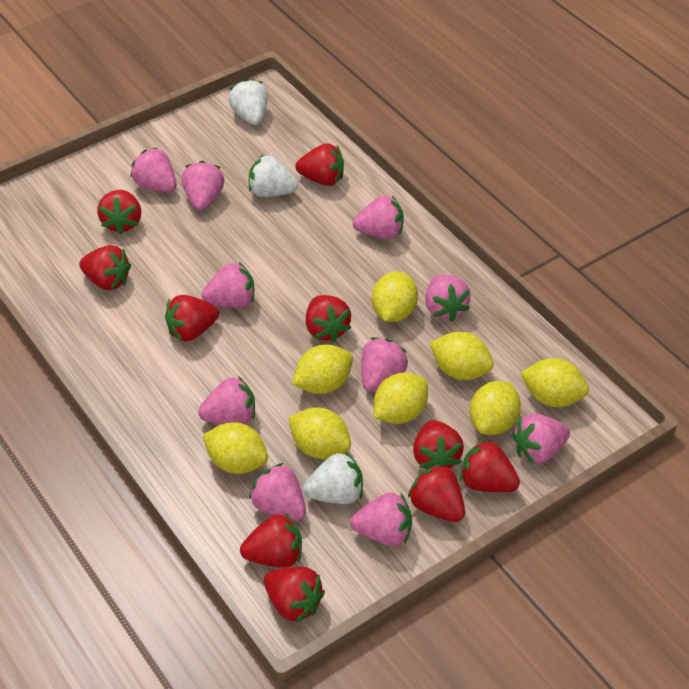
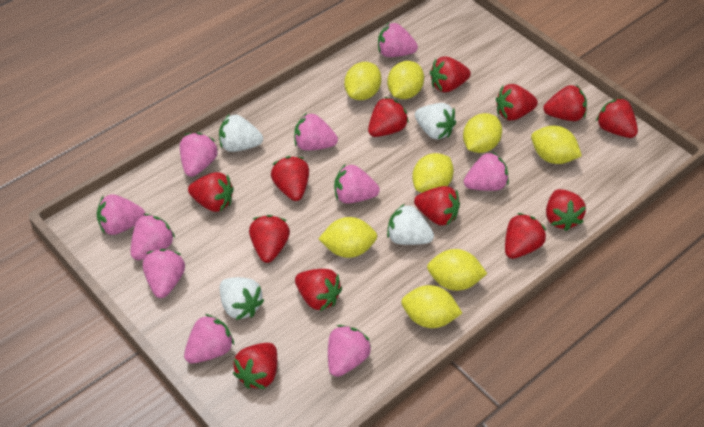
red strawberry: 10 -> 13
white strawberry: 3 -> 4

